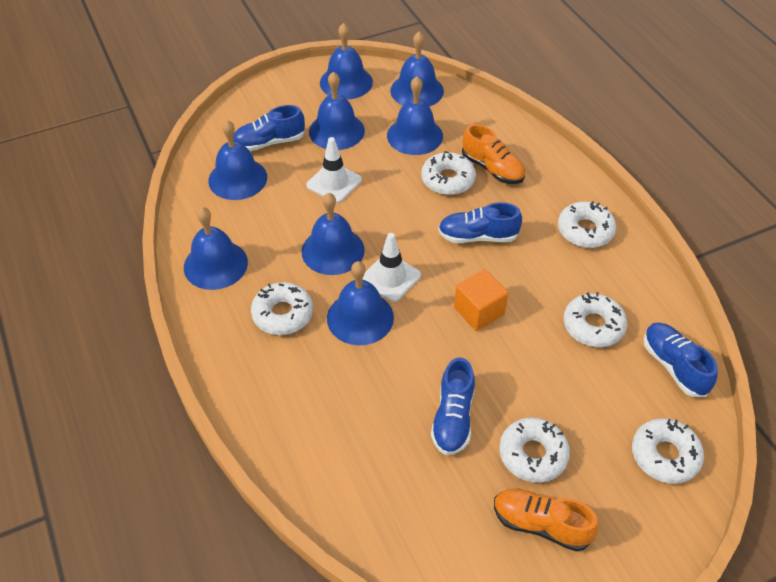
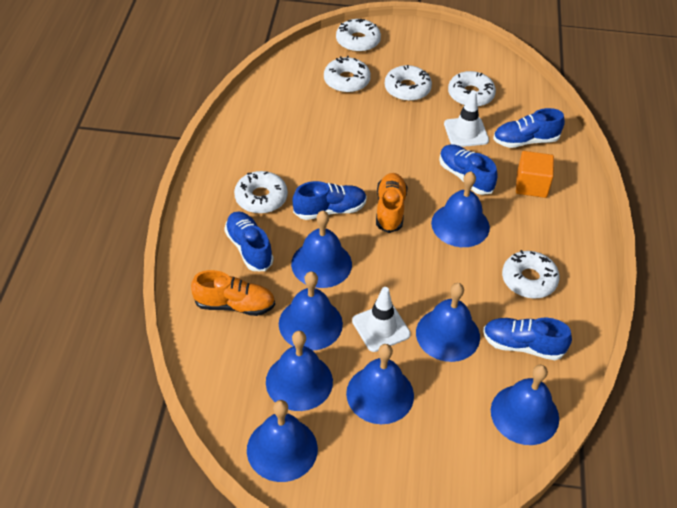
blue shoe: 4 -> 5

